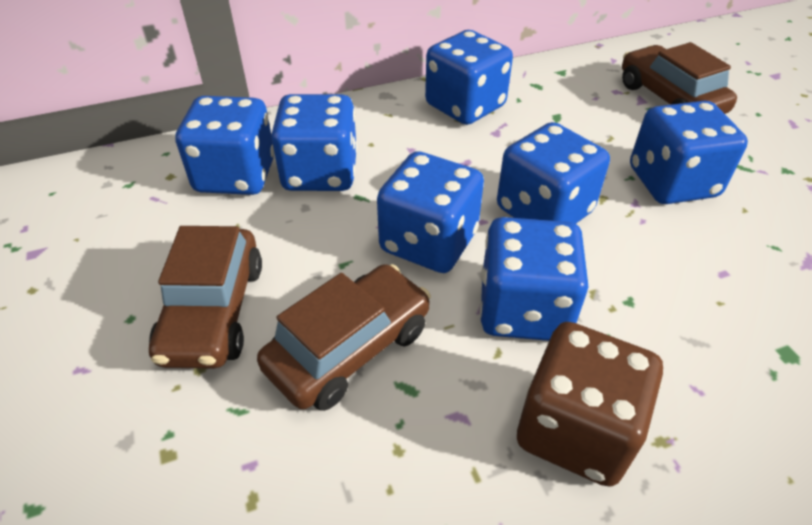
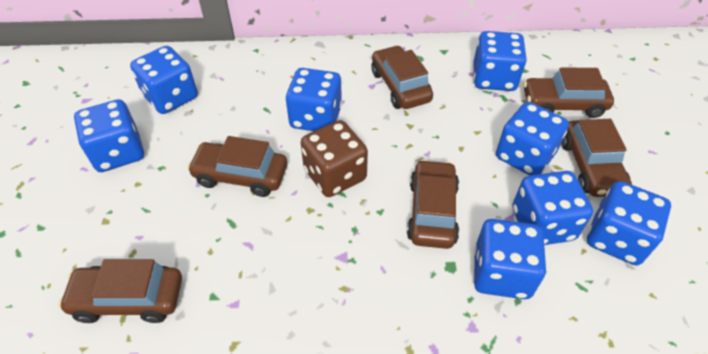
blue dice: 7 -> 8
brown car: 3 -> 6

